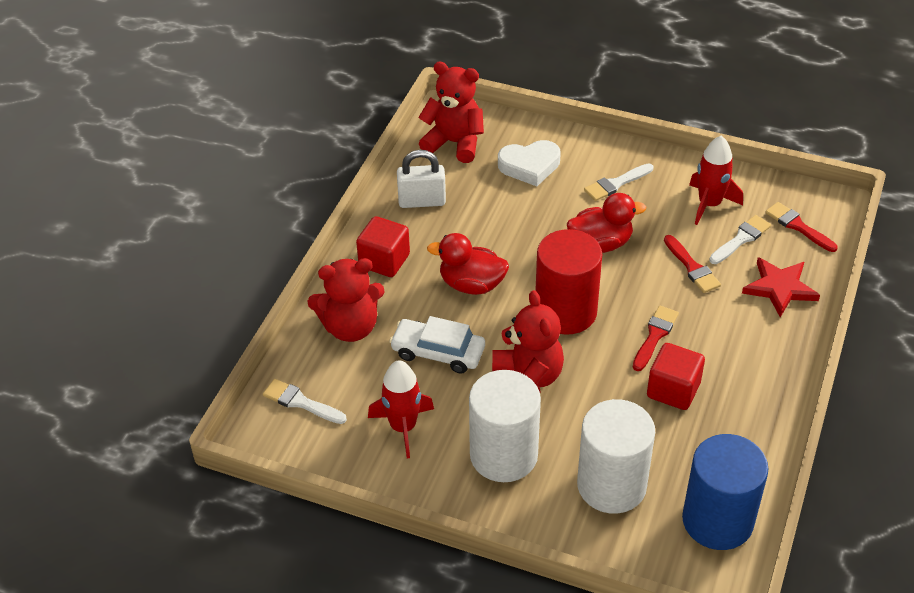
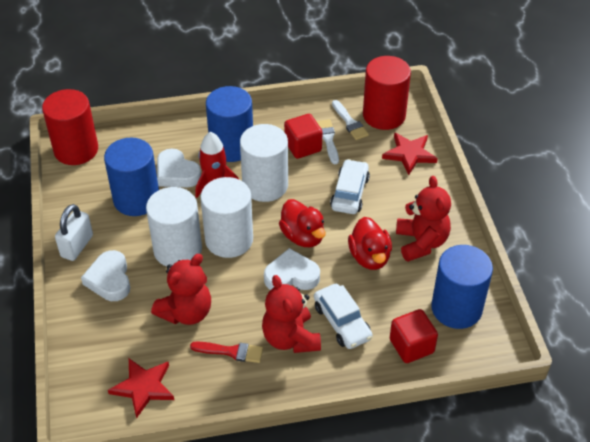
blue cylinder: 1 -> 3
red brush: 3 -> 1
red cylinder: 1 -> 2
red rocket: 2 -> 1
red star: 1 -> 2
white brush: 3 -> 2
white car: 1 -> 2
white cylinder: 2 -> 3
white heart: 1 -> 3

